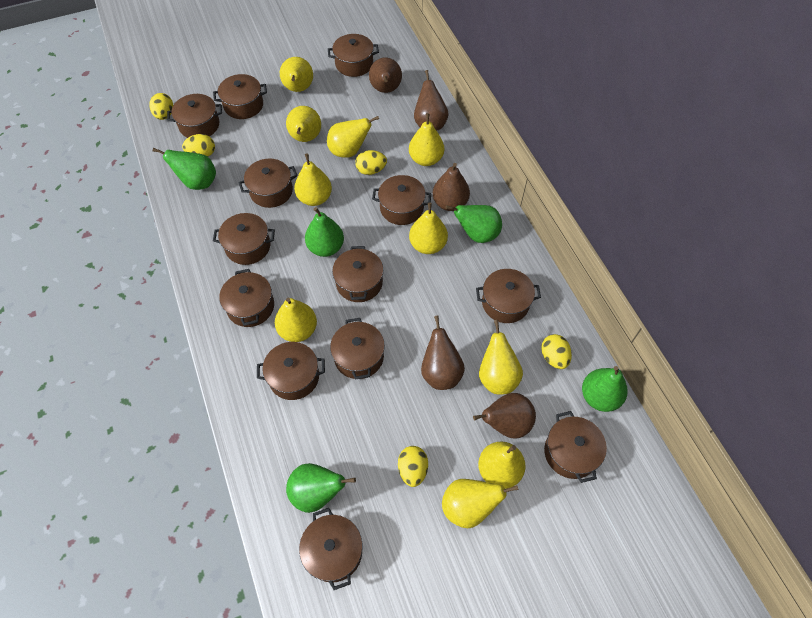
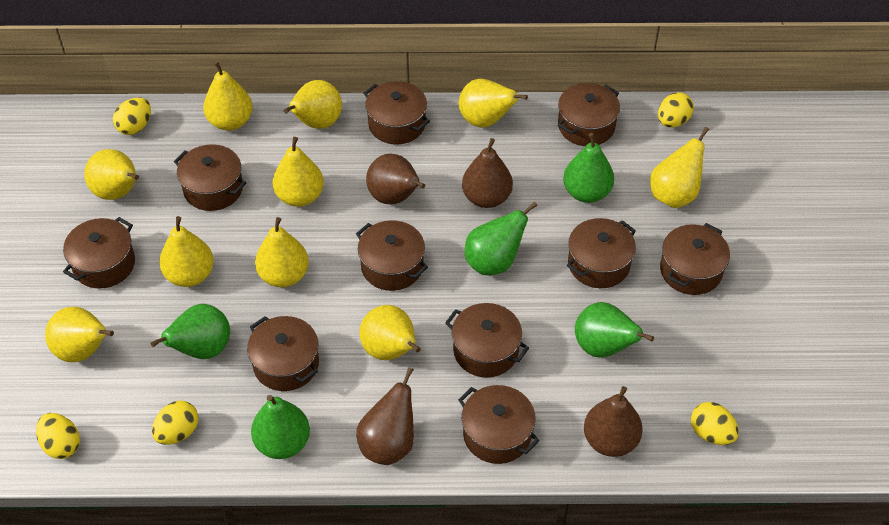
brown pear: 5 -> 4
brown pot: 13 -> 10

